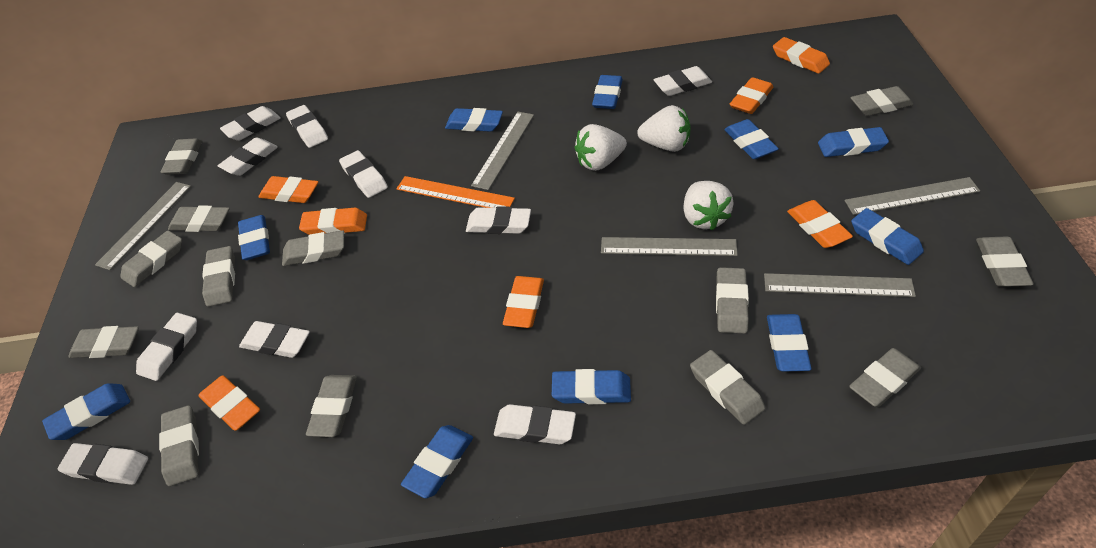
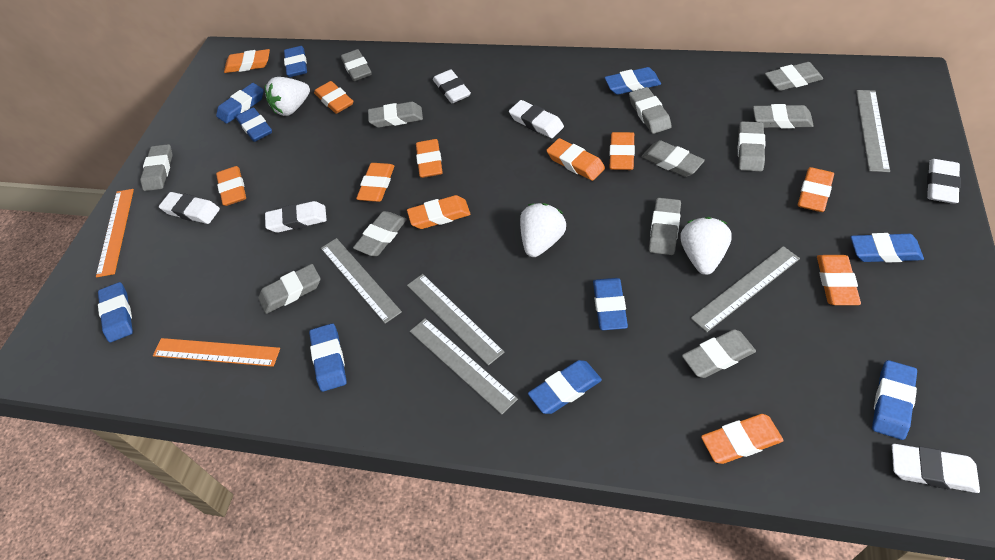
grey eraser: 13 -> 12
orange eraser: 7 -> 11
orange ruler: 1 -> 2
white eraser: 10 -> 6

